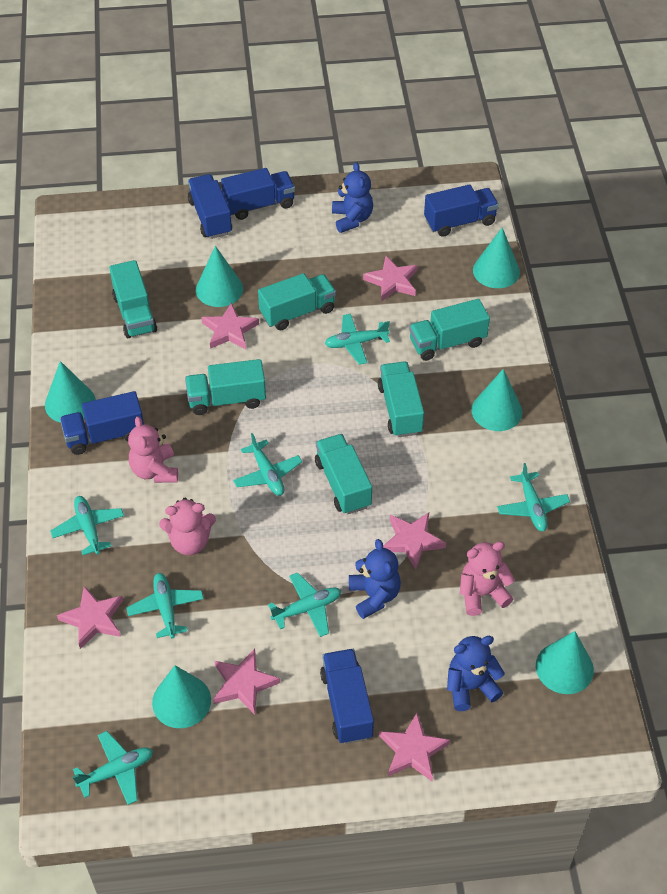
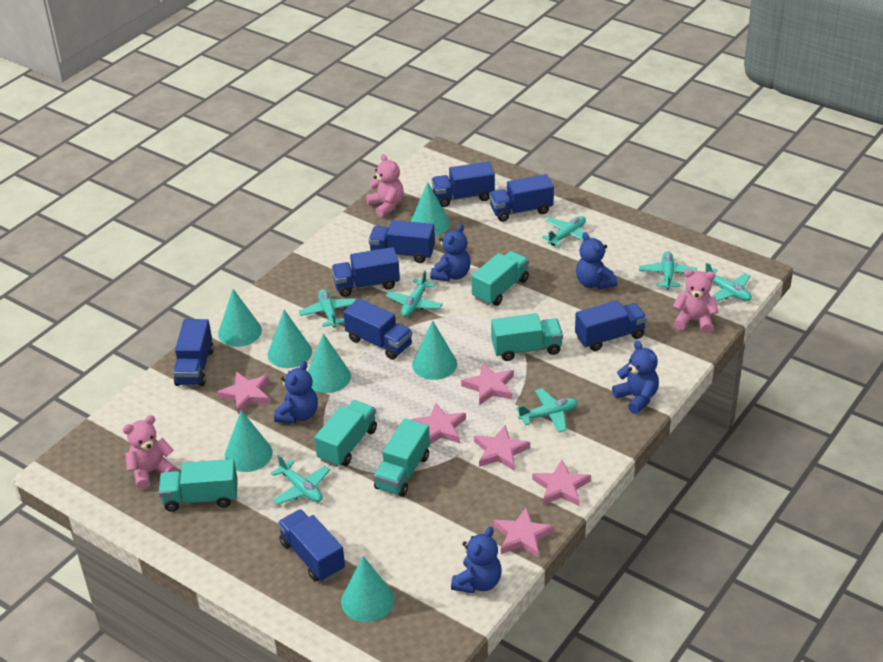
blue teddy bear: 3 -> 5
blue truck: 5 -> 8
turquoise cone: 6 -> 7
turquoise truck: 6 -> 5

